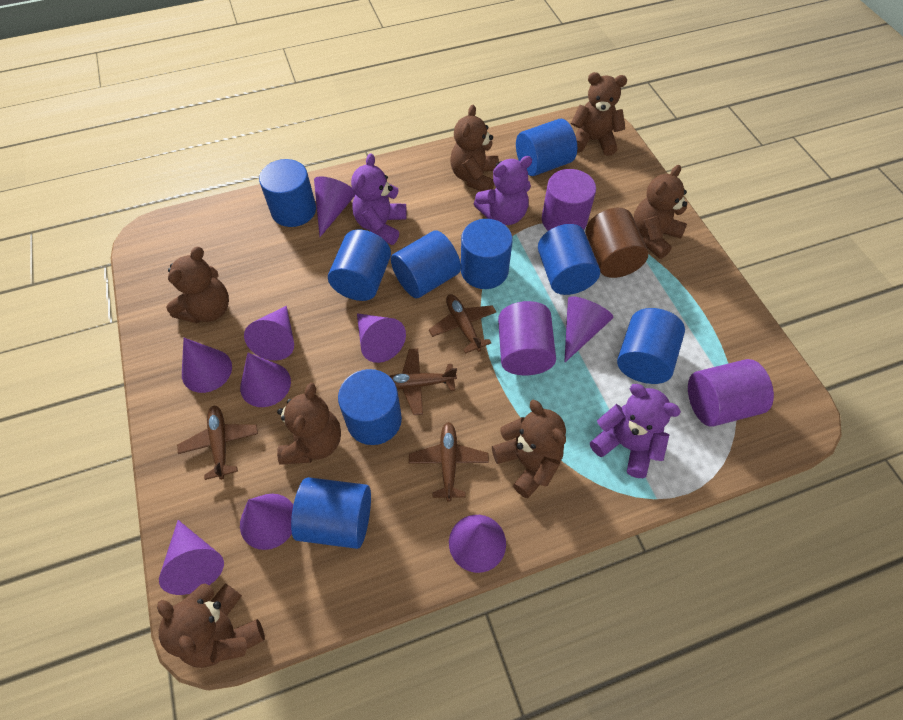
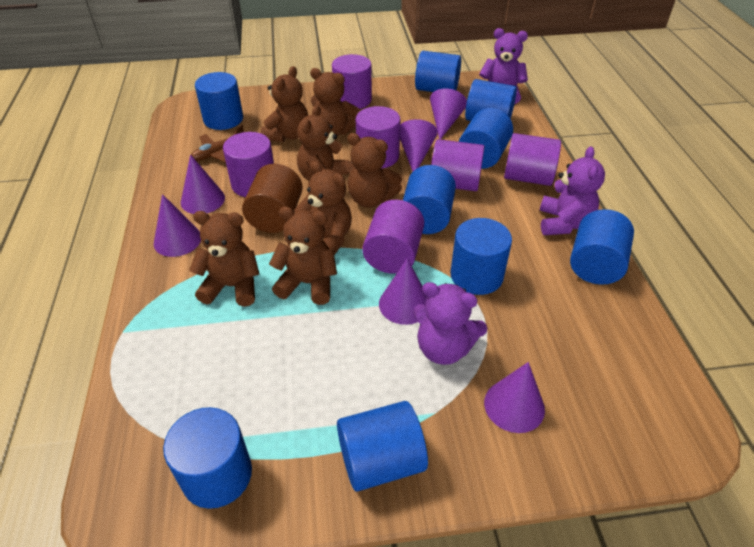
brown plane: 4 -> 1
purple cone: 9 -> 6
purple cylinder: 3 -> 6

